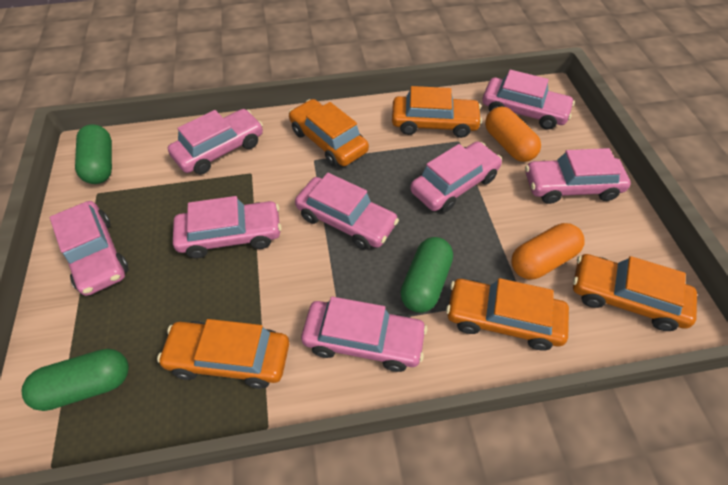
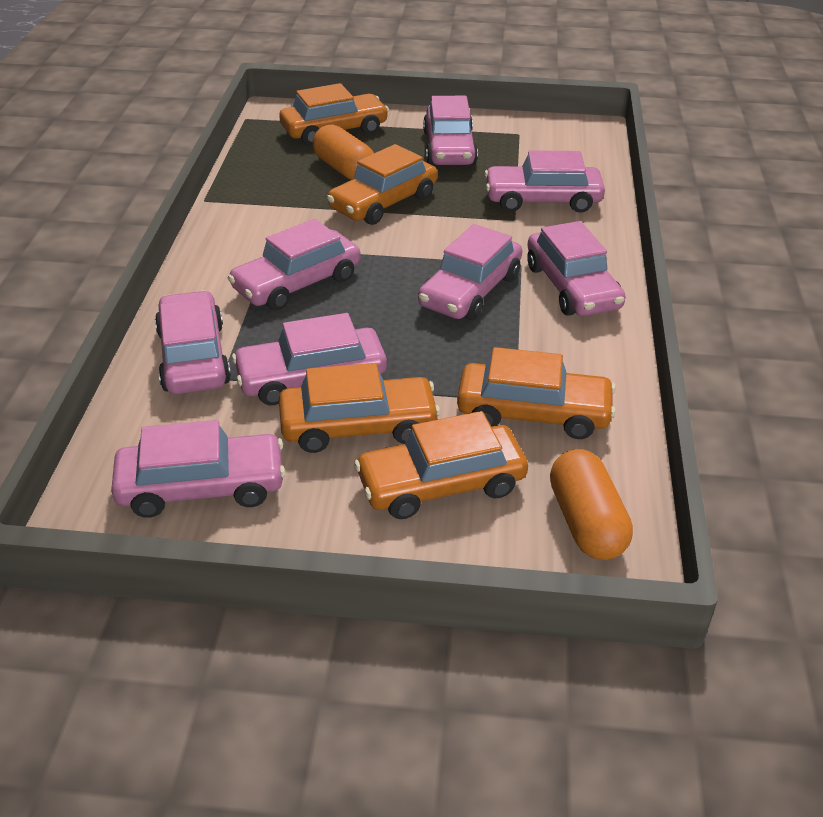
green capsule: 3 -> 0

